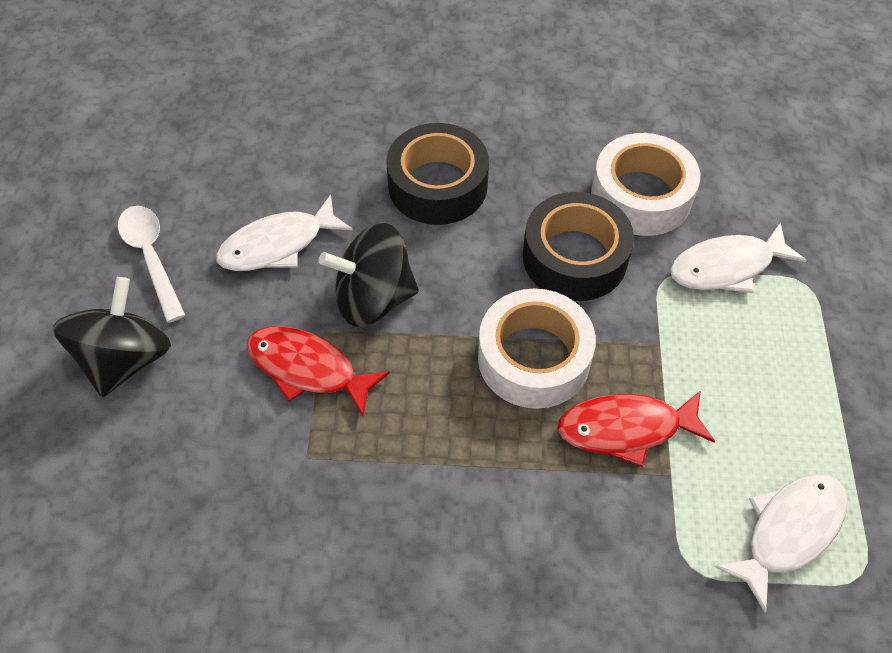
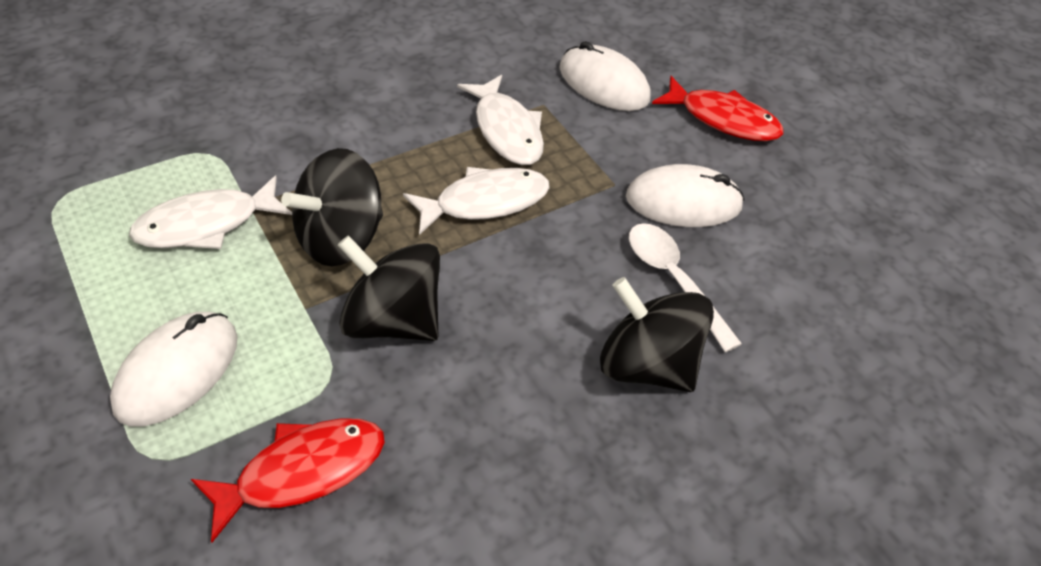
black spinning top: 2 -> 3
black tape: 2 -> 0
white mouse: 0 -> 3
white tape: 2 -> 0

